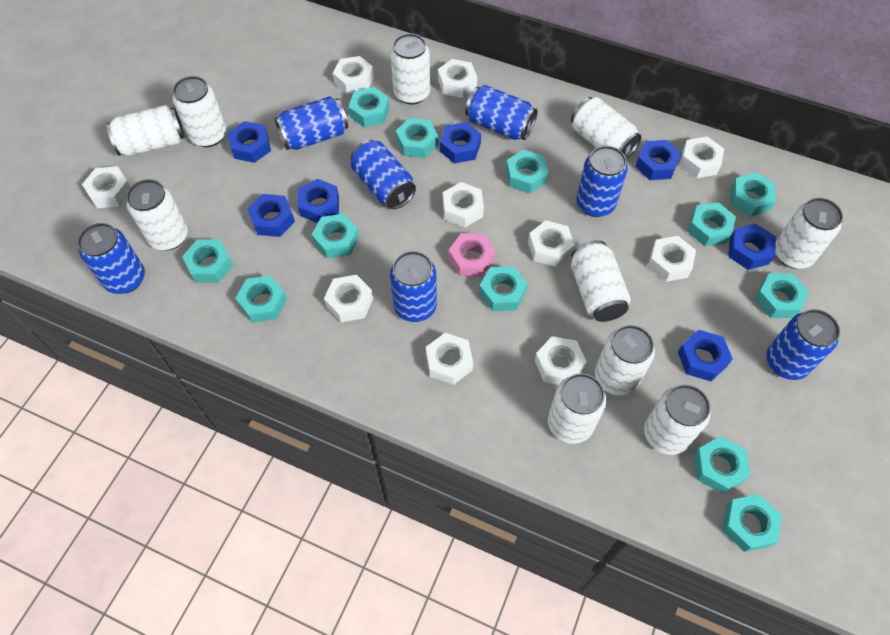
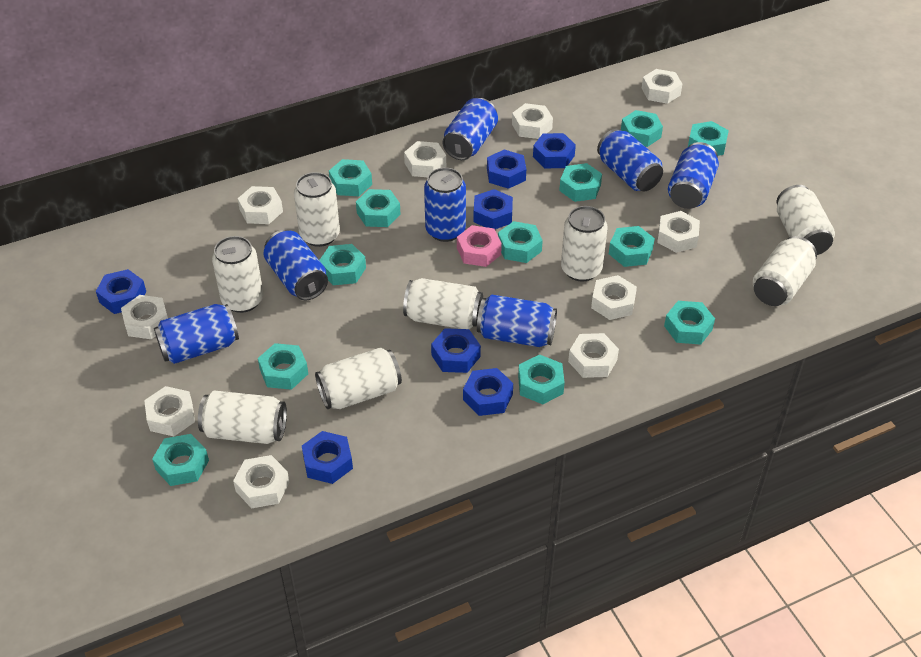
white can: 10 -> 8

